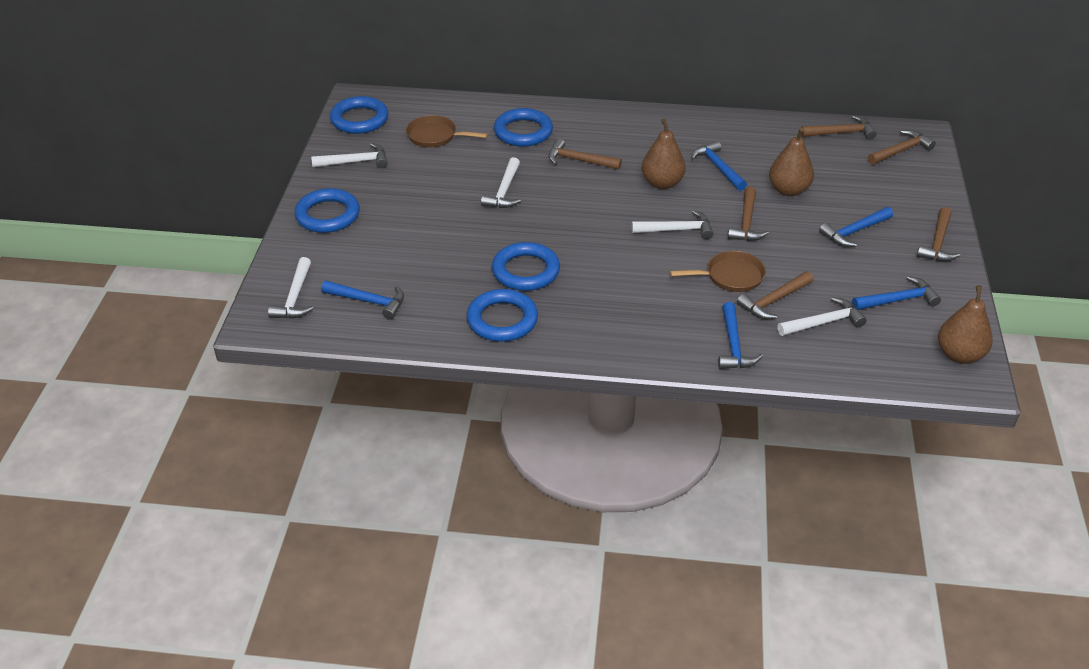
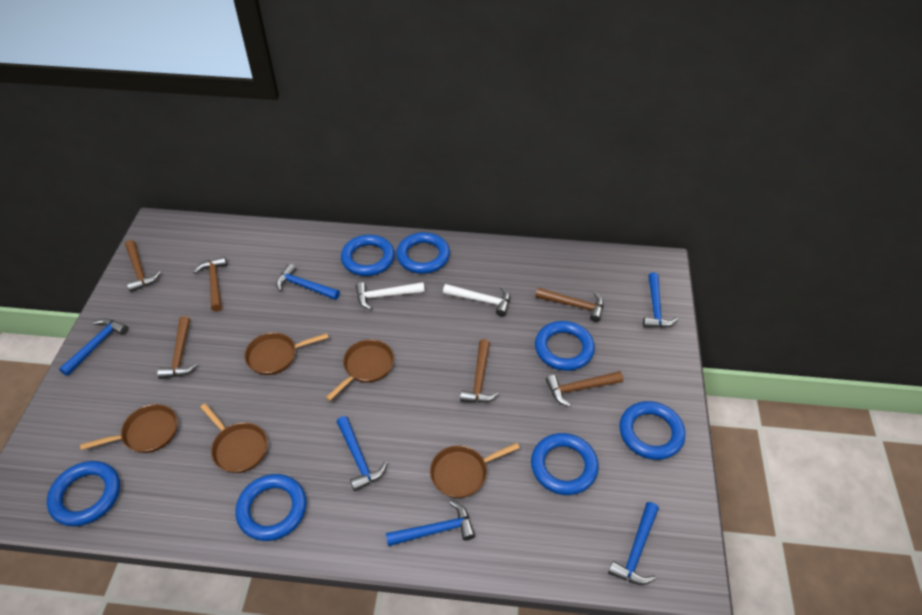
blue hammer: 5 -> 6
blue ring: 5 -> 7
brown pan: 2 -> 5
brown pear: 3 -> 0
white hammer: 5 -> 2

